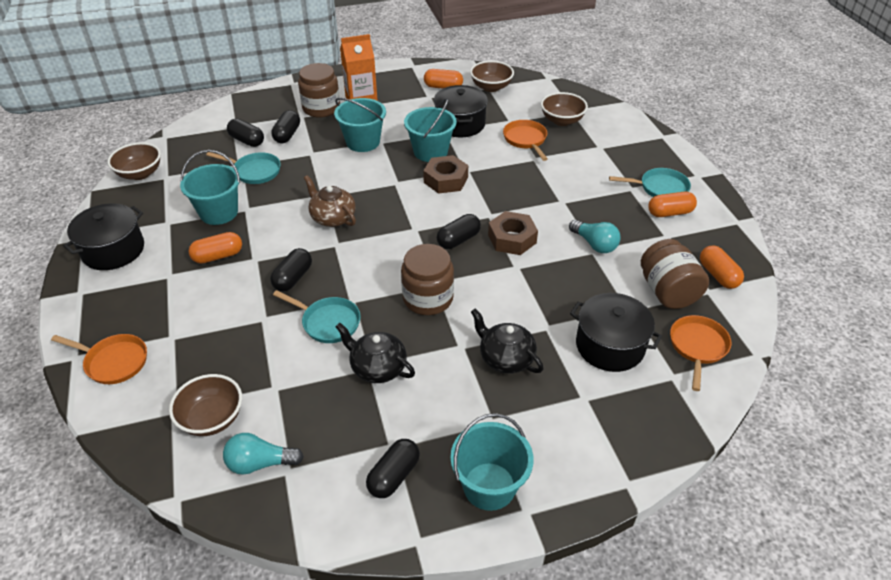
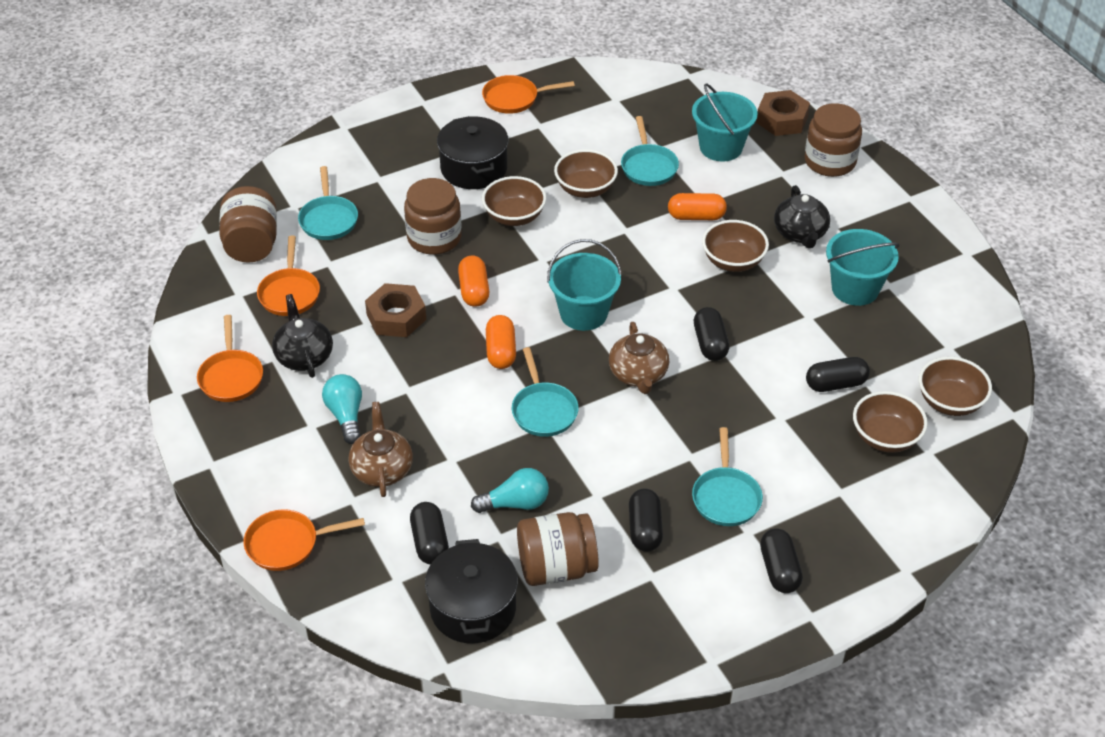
black pot: 3 -> 2
brown bowl: 4 -> 5
brown jar: 3 -> 4
brown teapot: 1 -> 2
orange capsule: 4 -> 3
orange carton: 1 -> 0
orange pan: 3 -> 4
turquoise bucket: 4 -> 3
turquoise pan: 3 -> 4

